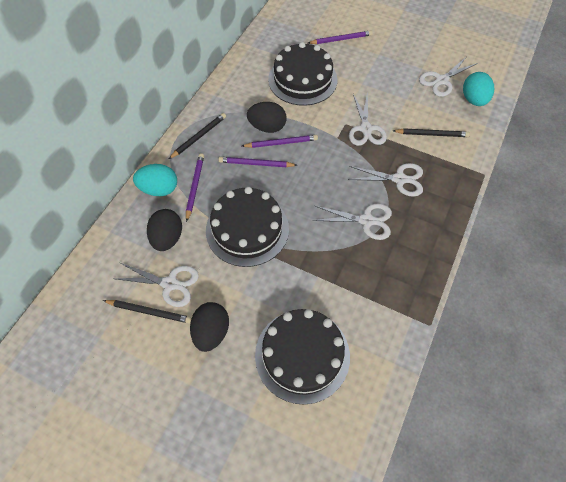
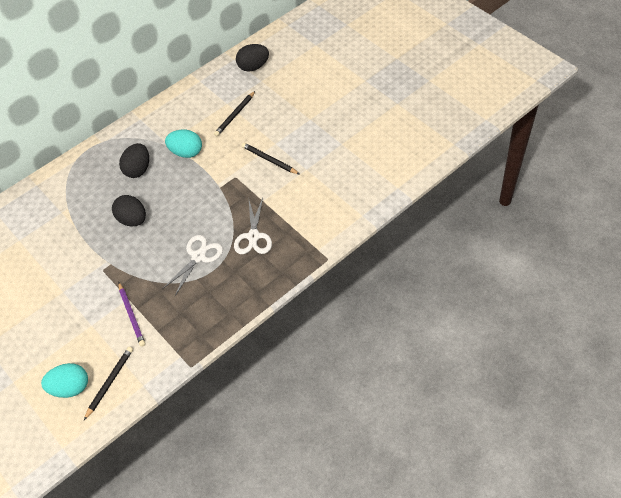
black cake: 3 -> 0
purple pencil: 4 -> 1
white scissors: 5 -> 2

